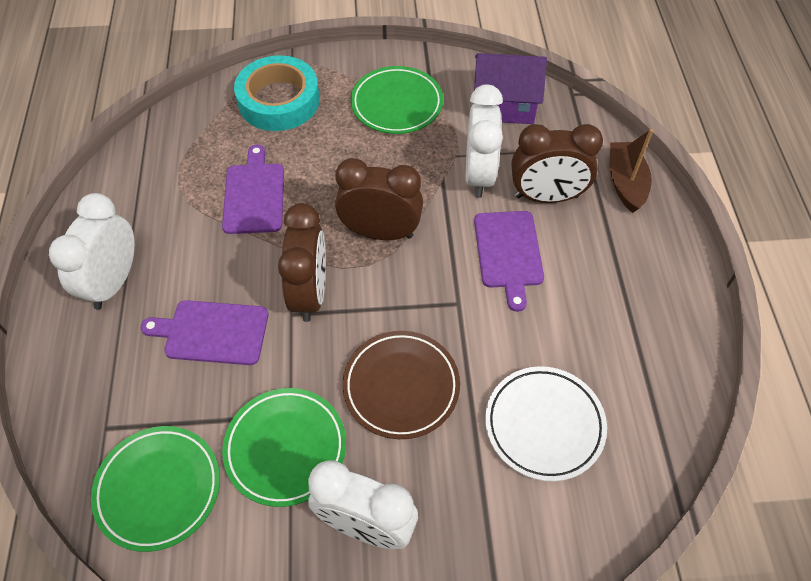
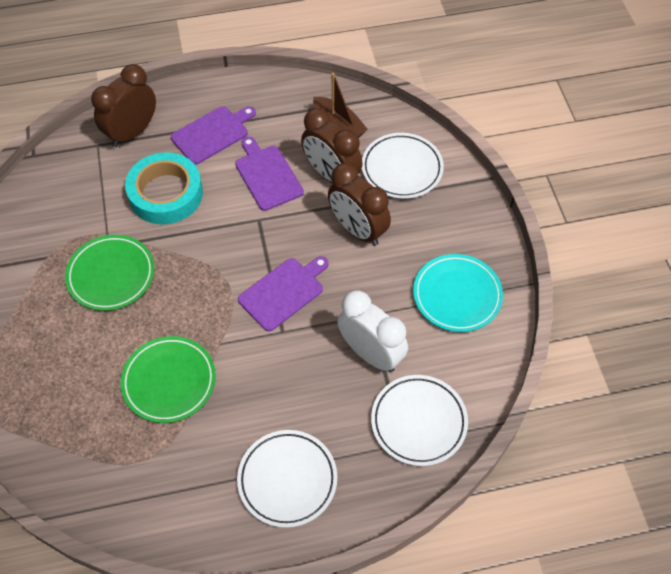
brown plate: 1 -> 0
green plate: 3 -> 2
purple house: 1 -> 0
turquoise plate: 0 -> 1
white clock: 3 -> 1
white plate: 1 -> 3

